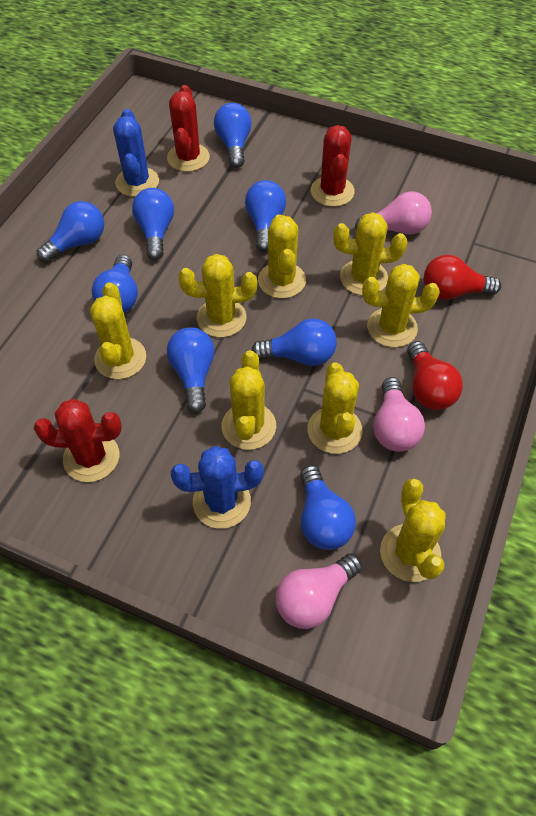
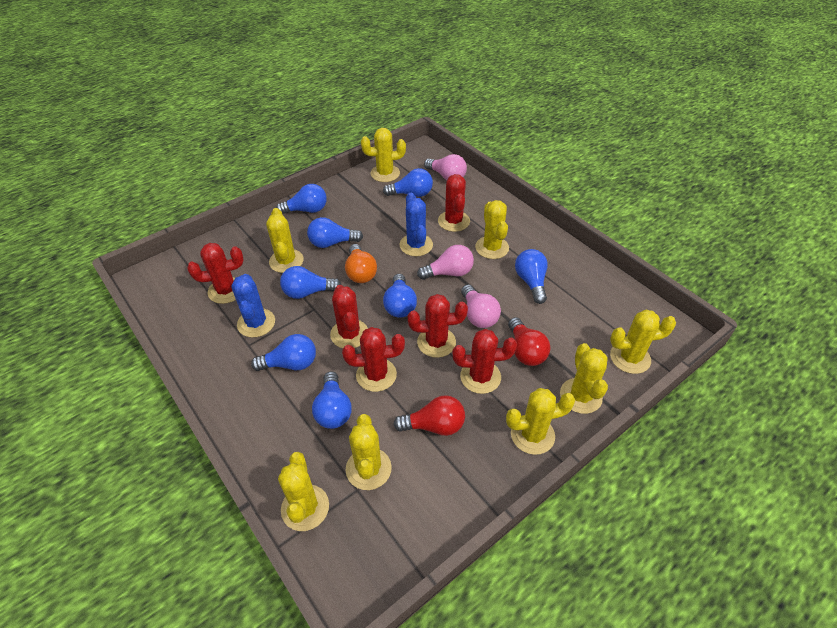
orange light bulb: 0 -> 1
red cactus: 3 -> 6

